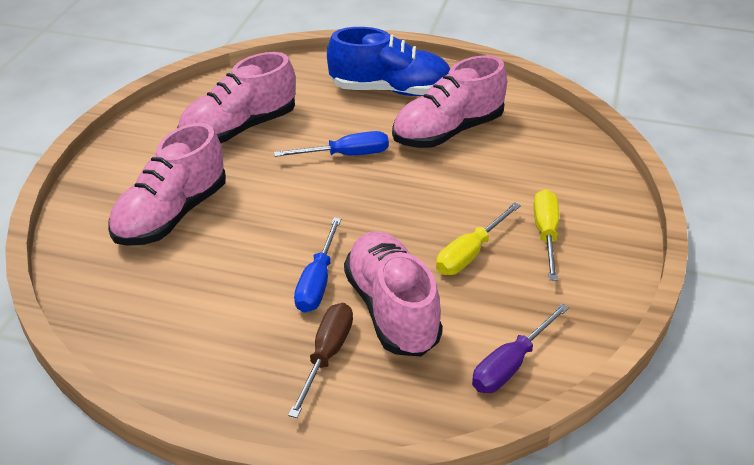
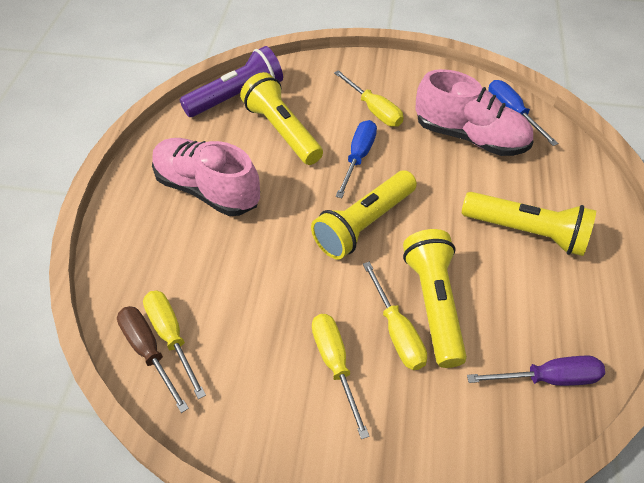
blue shoe: 1 -> 0
pink shoe: 4 -> 2
purple flashlight: 0 -> 1
yellow flashlight: 0 -> 4
yellow screwdriver: 2 -> 4

